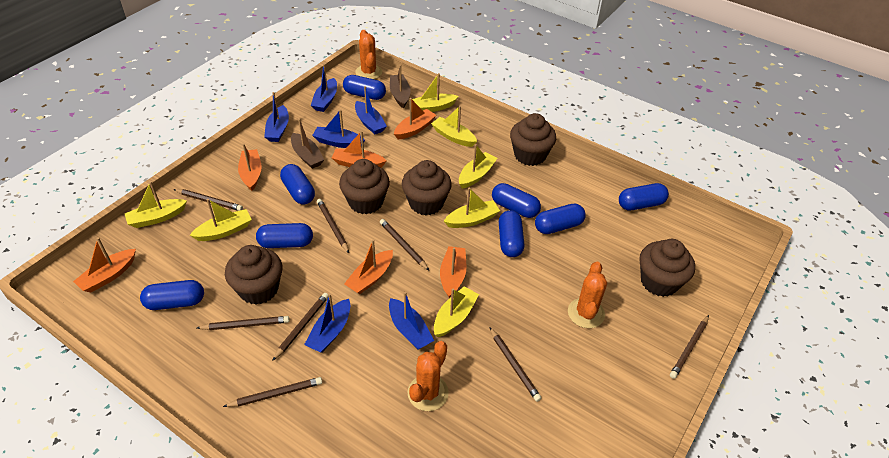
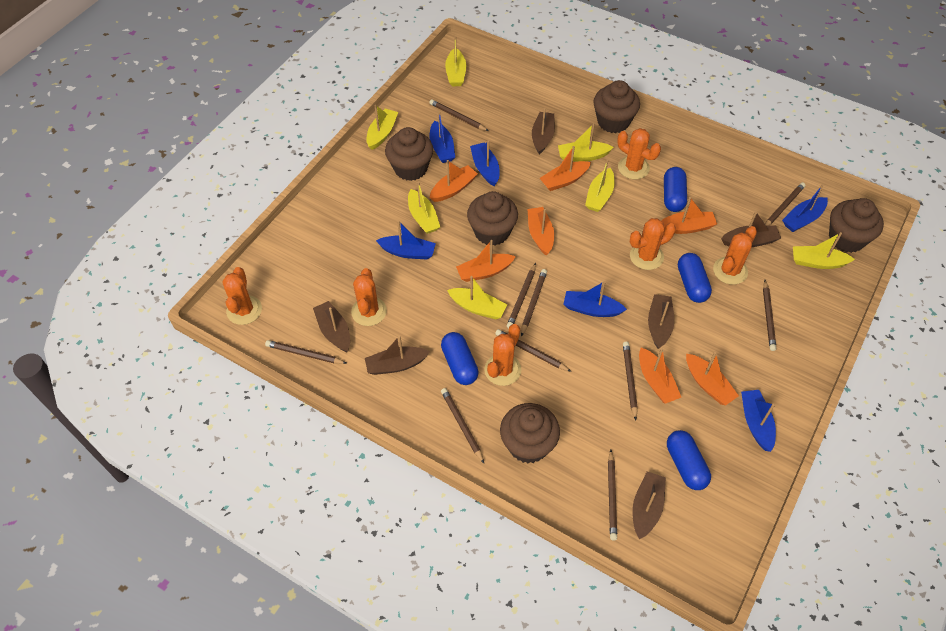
blue capsule: 8 -> 4
brown boat: 2 -> 6
brown pencil: 8 -> 10
orange boat: 6 -> 7
orange cactus: 3 -> 6

